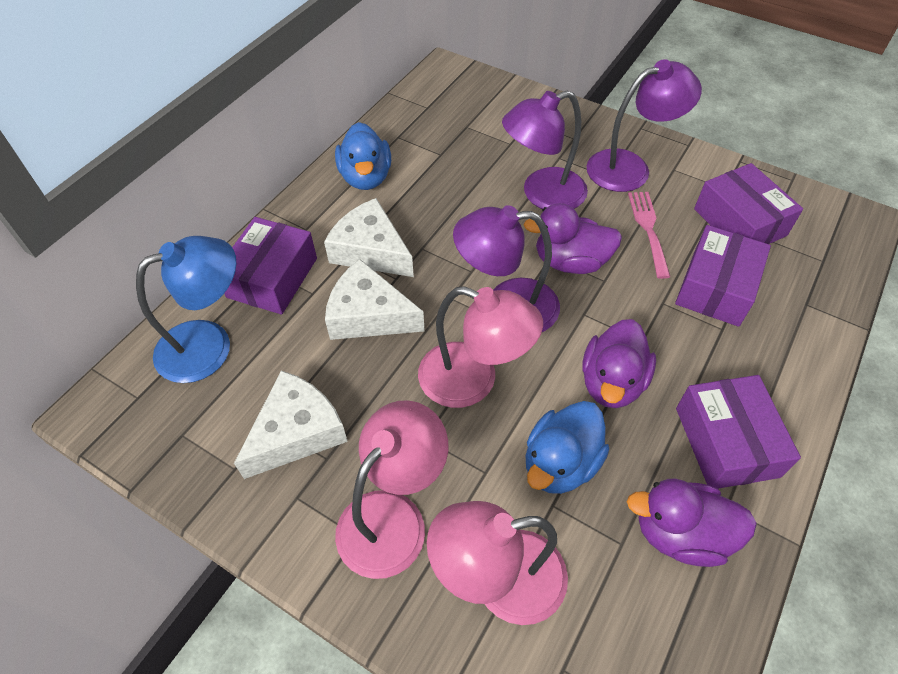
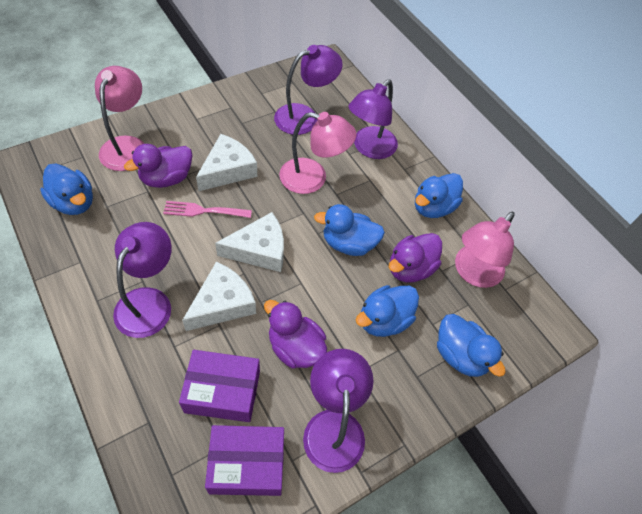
blue duck: 2 -> 5
blue lamp: 1 -> 0
purple box: 4 -> 2
purple lamp: 3 -> 4

